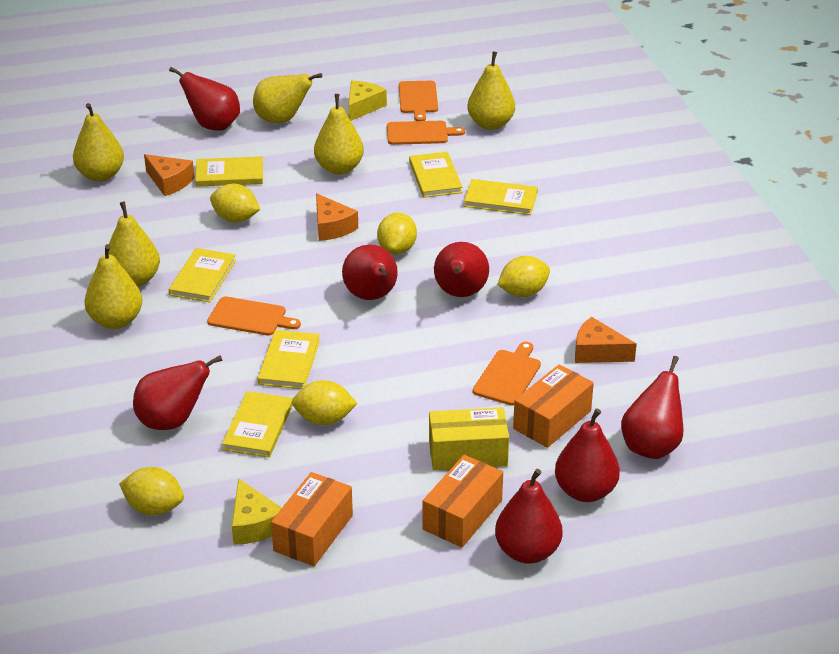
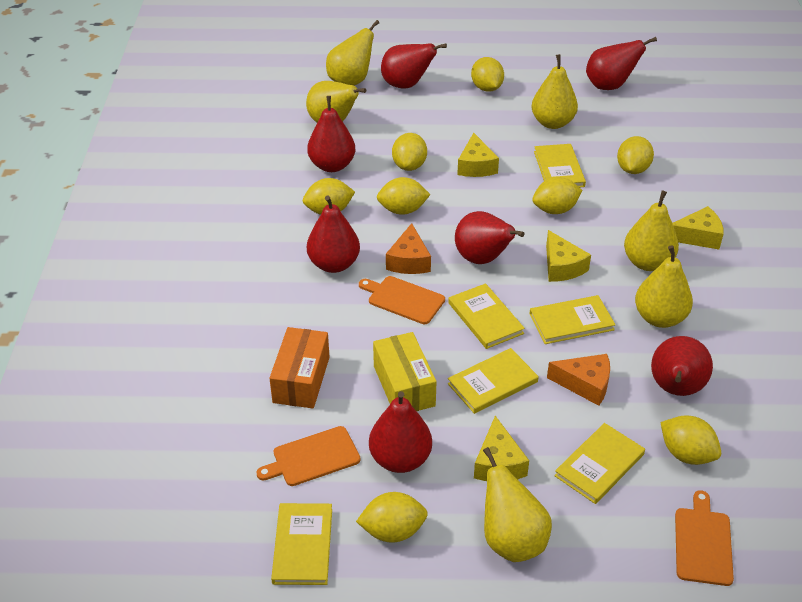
orange box: 3 -> 1
orange cheese: 3 -> 2
orange cutting board: 4 -> 3
yellow cheese: 2 -> 4
yellow lemon: 5 -> 8

